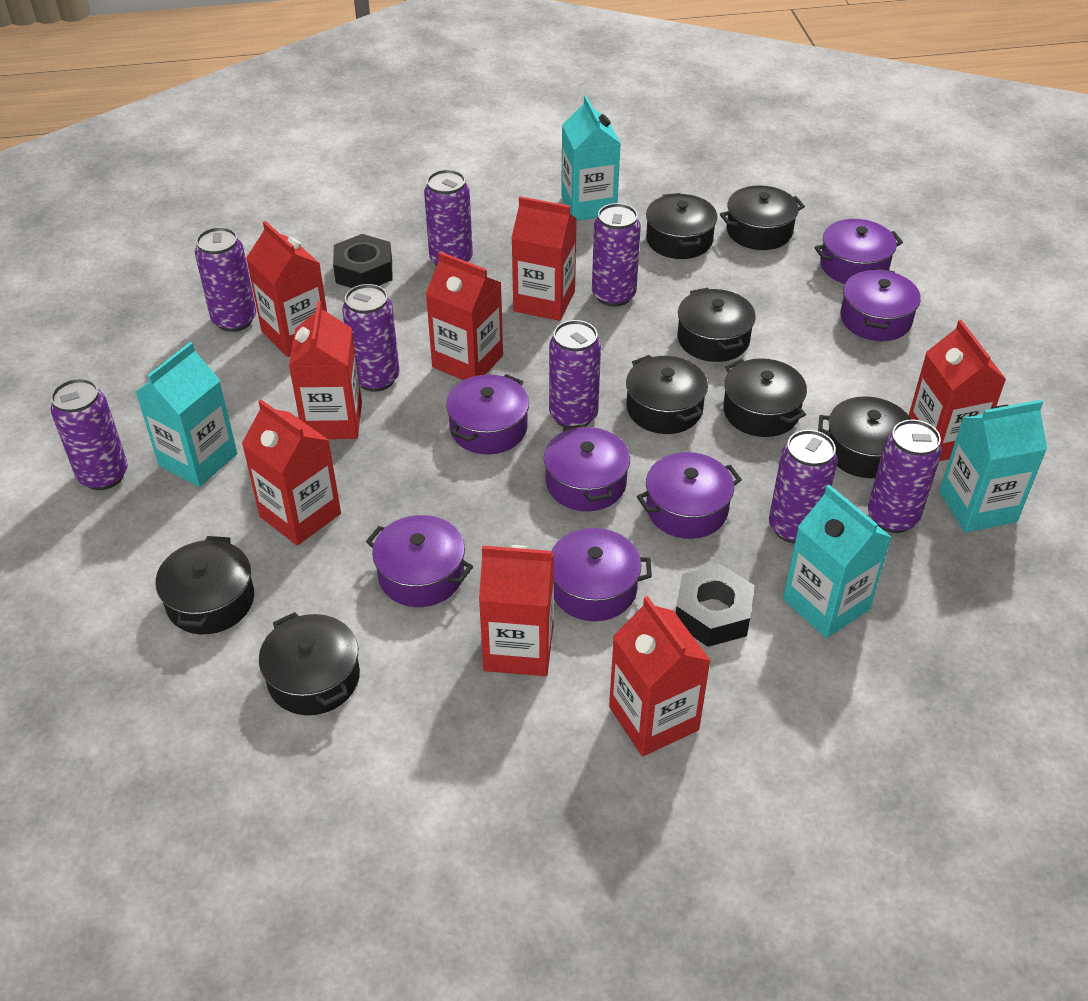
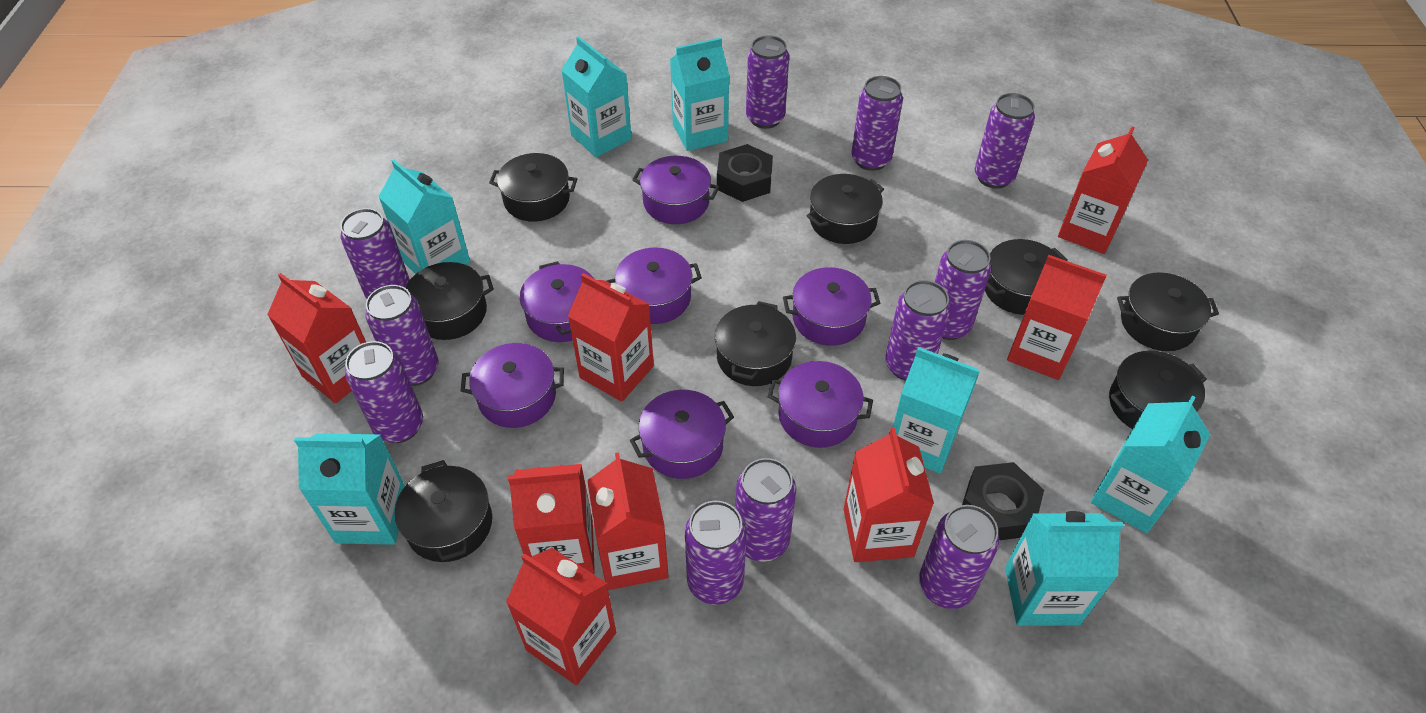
purple can: 8 -> 11
turquoise carton: 4 -> 7

